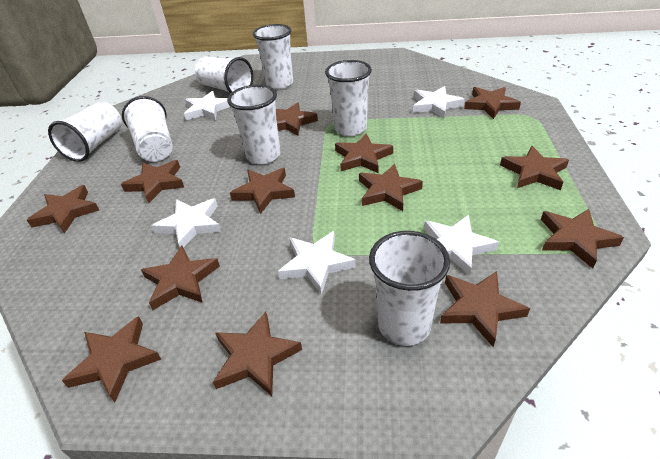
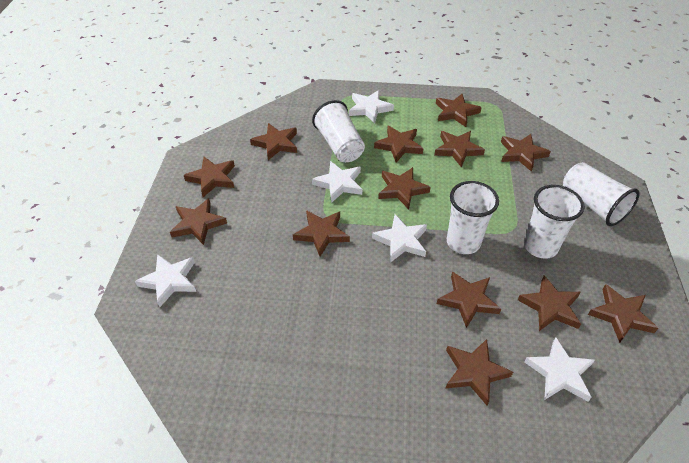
white cup: 7 -> 4

